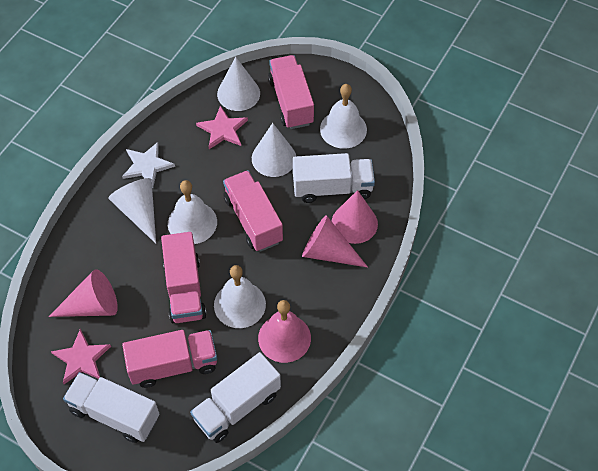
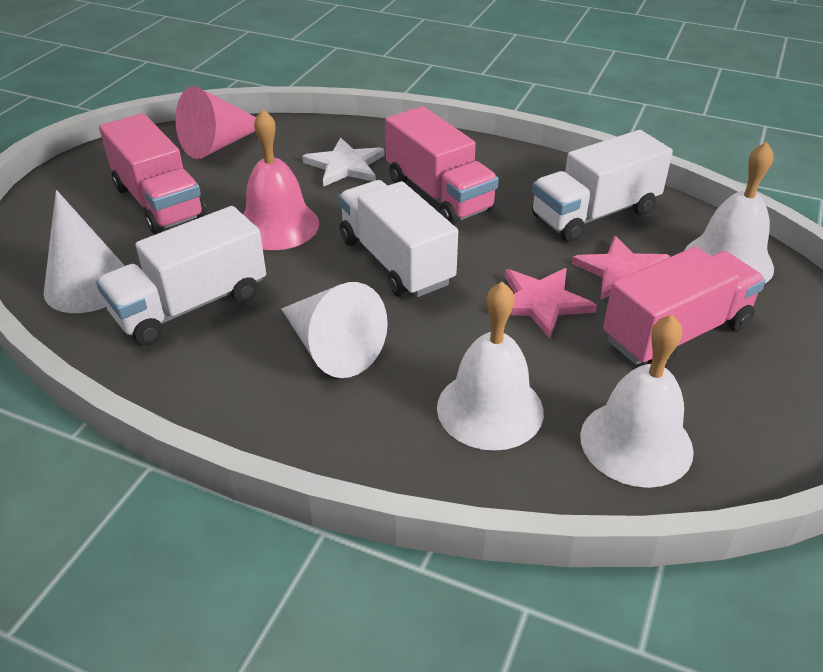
pink cone: 3 -> 1
pink truck: 4 -> 3
white cone: 3 -> 2

